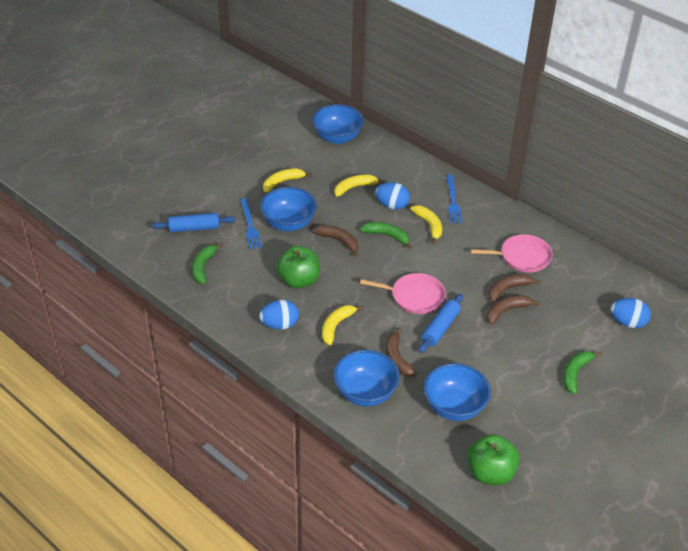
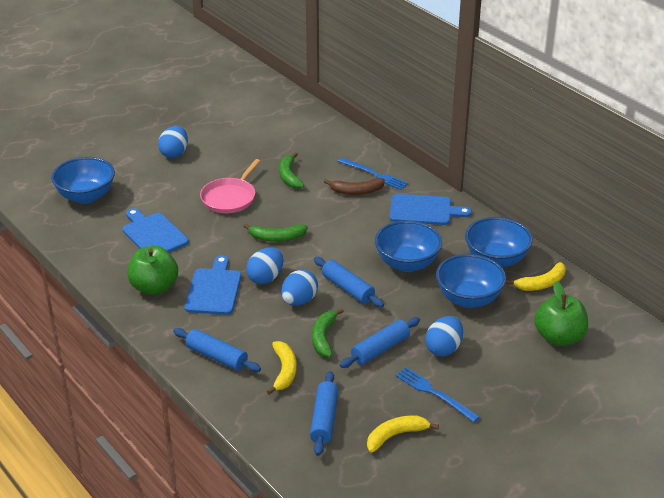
blue cutting board: 0 -> 3
blue egg: 3 -> 4
blue rolling pin: 2 -> 4
brown banana: 4 -> 1
pink pan: 2 -> 1
yellow banana: 4 -> 3

